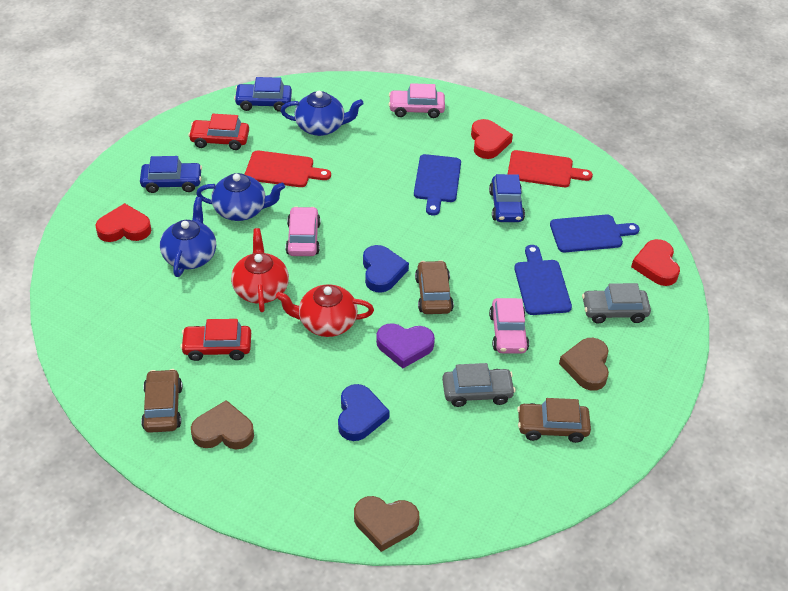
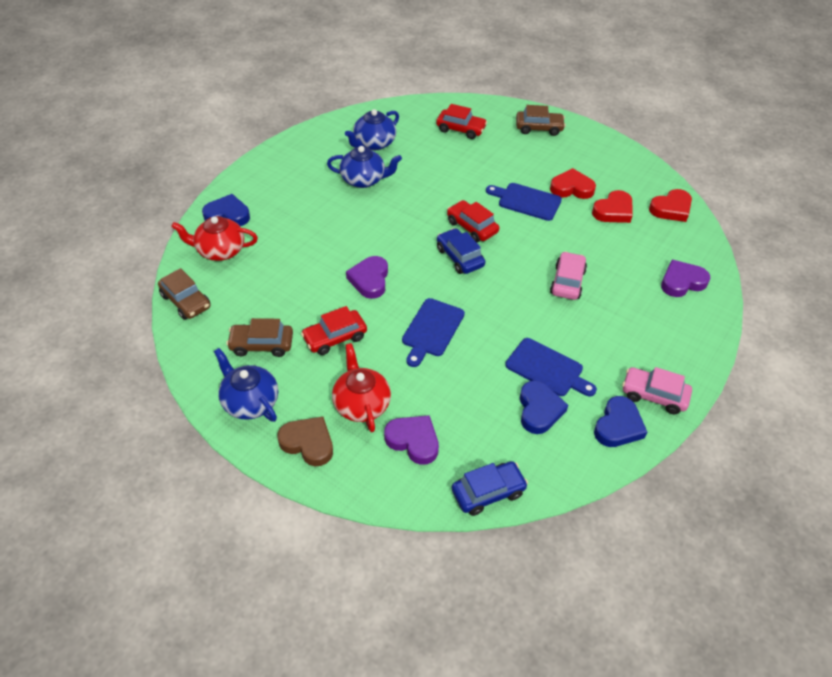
blue car: 3 -> 2
blue heart: 2 -> 3
brown heart: 3 -> 1
grey car: 2 -> 0
pink car: 3 -> 2
purple heart: 1 -> 3
red car: 2 -> 3
red cutting board: 2 -> 0

